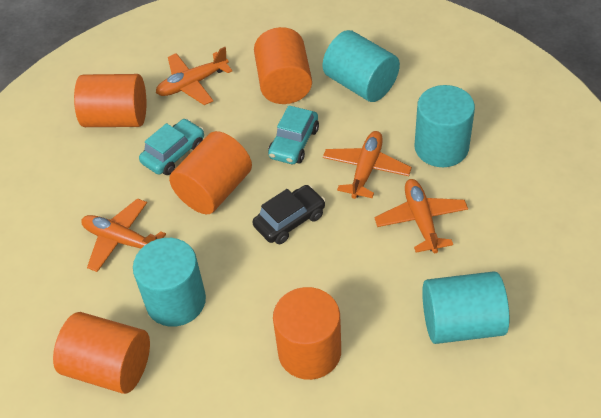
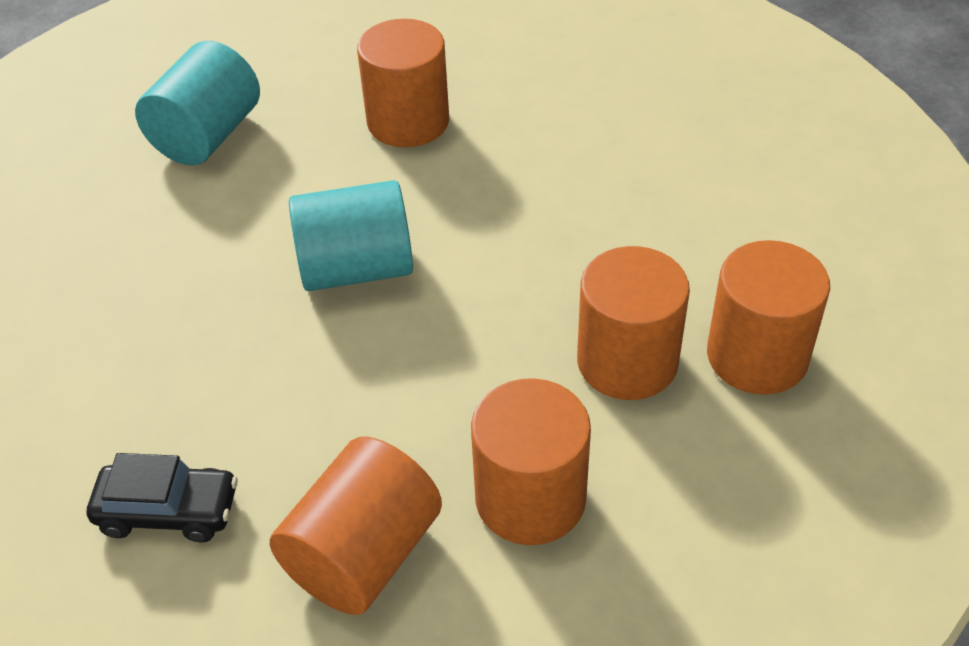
orange plane: 4 -> 0
turquoise car: 2 -> 0
turquoise cylinder: 4 -> 2

